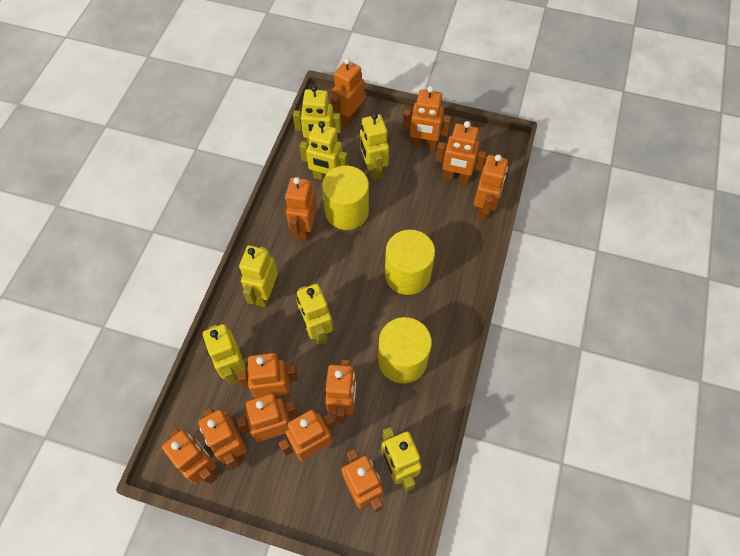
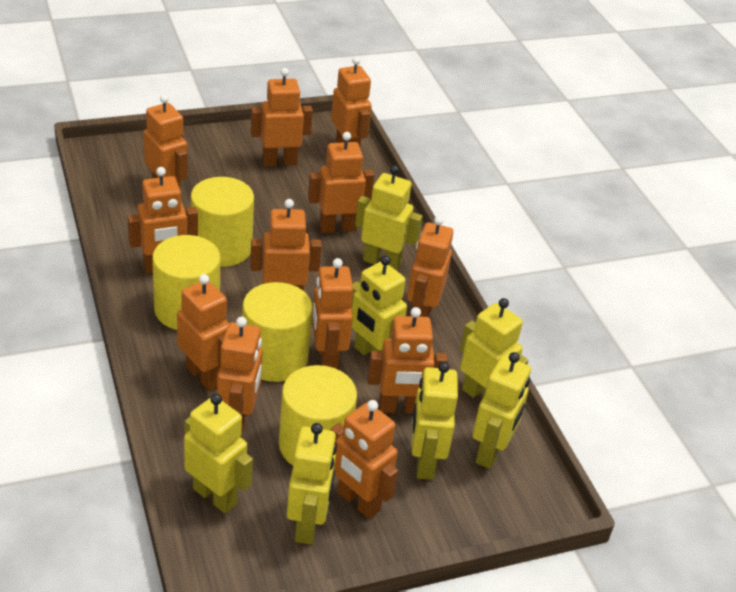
yellow cylinder: 3 -> 4

